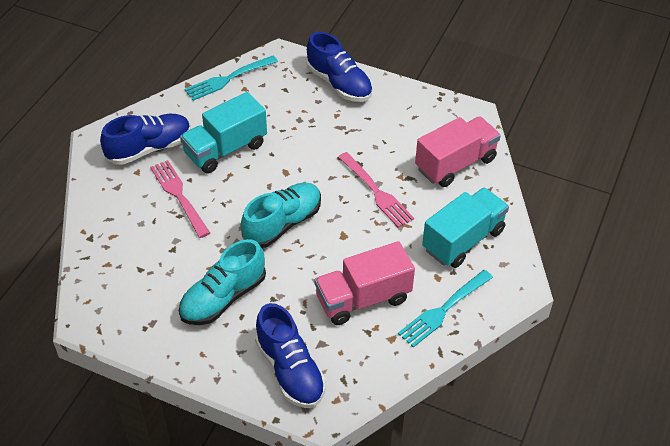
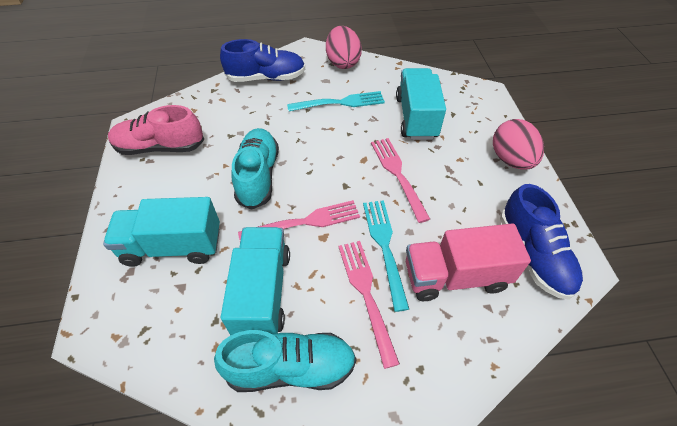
blue shoe: 3 -> 2
pink egg: 0 -> 2
pink fork: 2 -> 3
pink shoe: 0 -> 1
pink truck: 2 -> 1
turquoise truck: 2 -> 3

